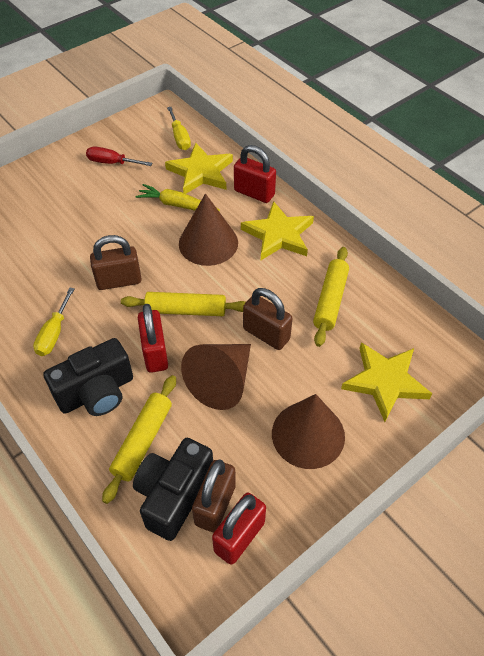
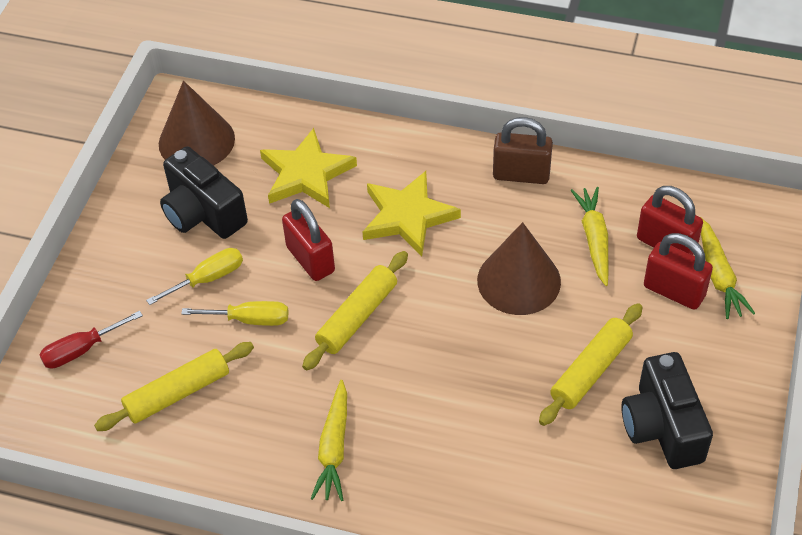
brown cone: 3 -> 2
brown padlock: 3 -> 1
yellow carrot: 1 -> 3
yellow star: 3 -> 2

